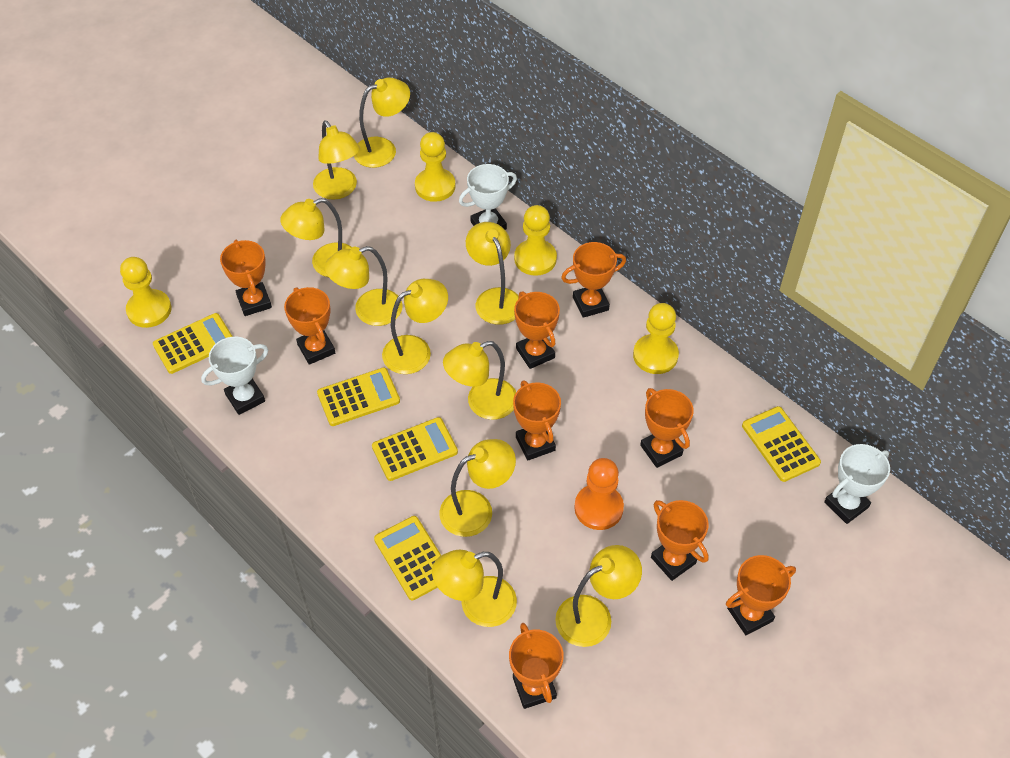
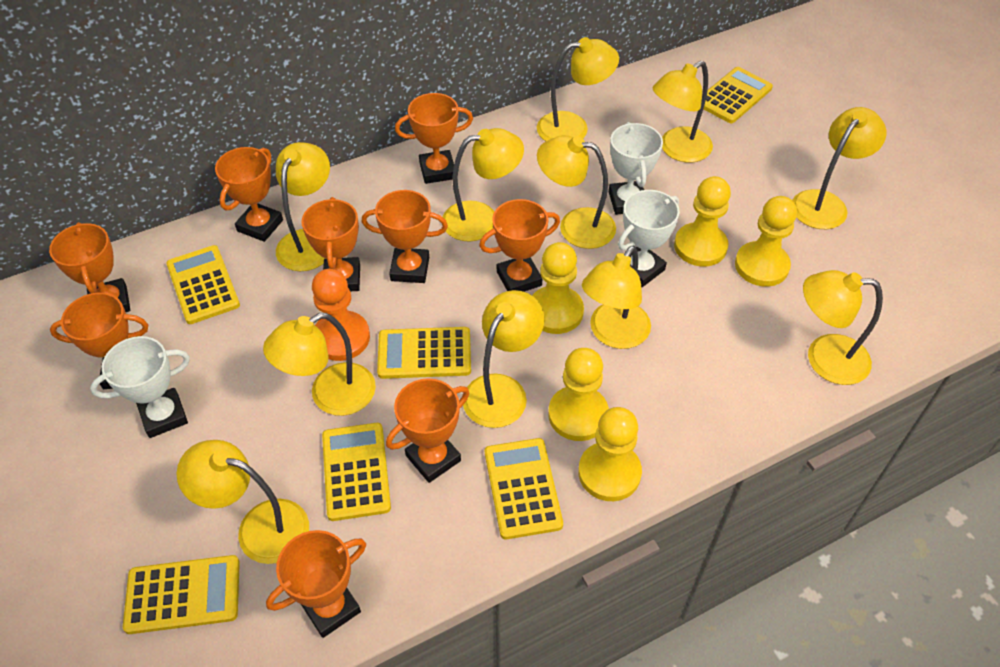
yellow calculator: 5 -> 6
yellow lamp: 10 -> 11
yellow pawn: 4 -> 5

